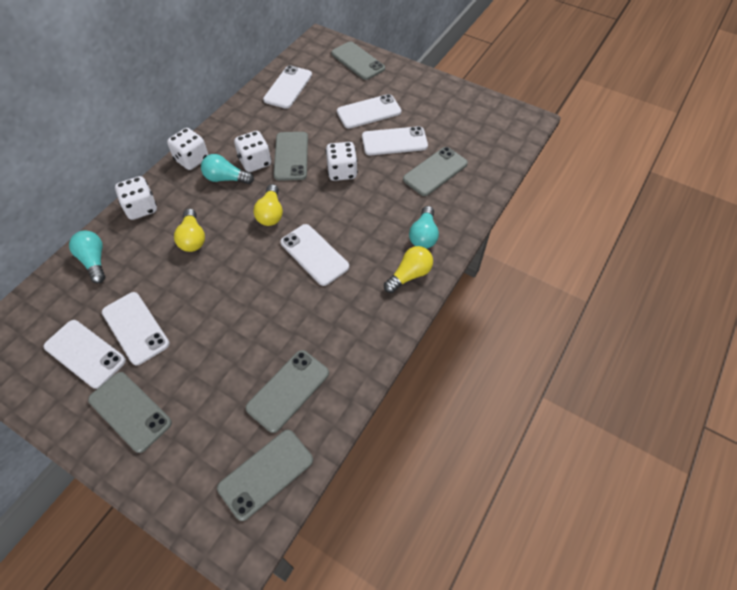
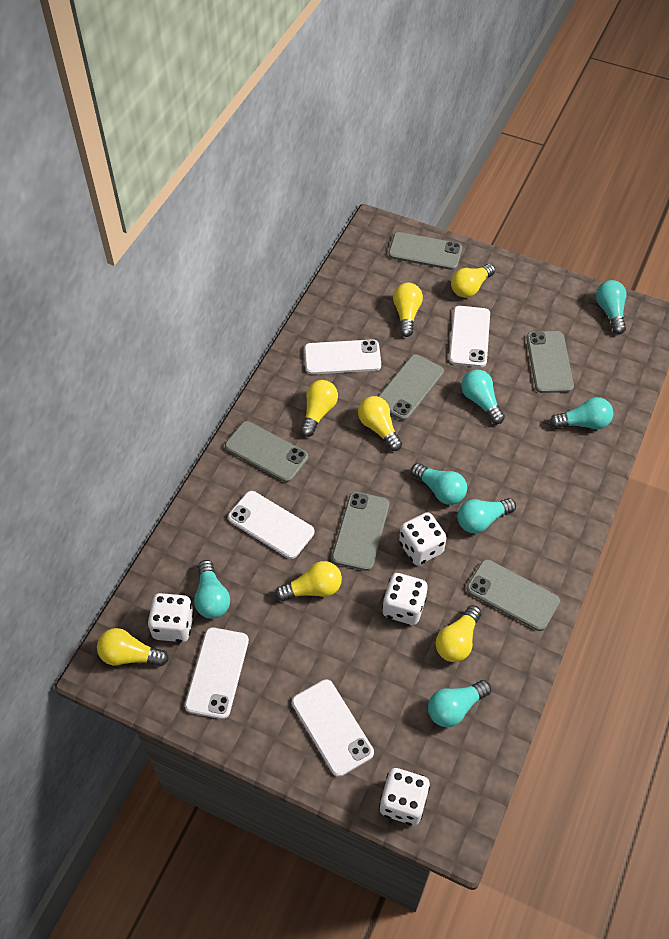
turquoise light bulb: 3 -> 7
white phone: 6 -> 5
yellow light bulb: 3 -> 7

